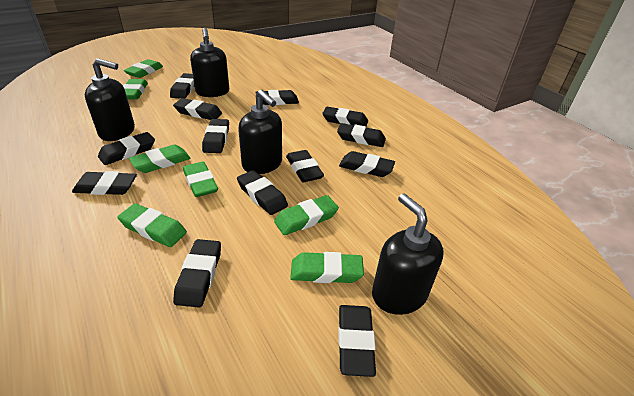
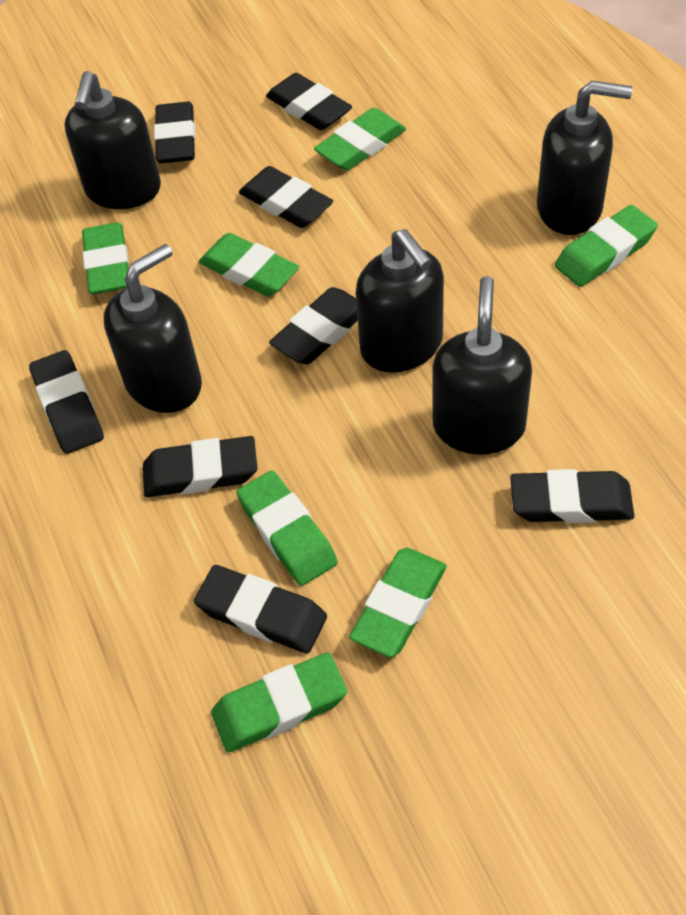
black eraser: 13 -> 8
black soap dispenser: 4 -> 5

